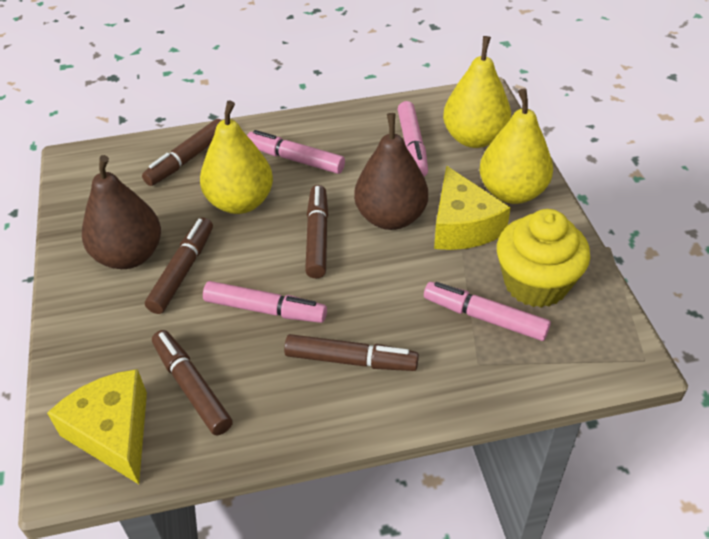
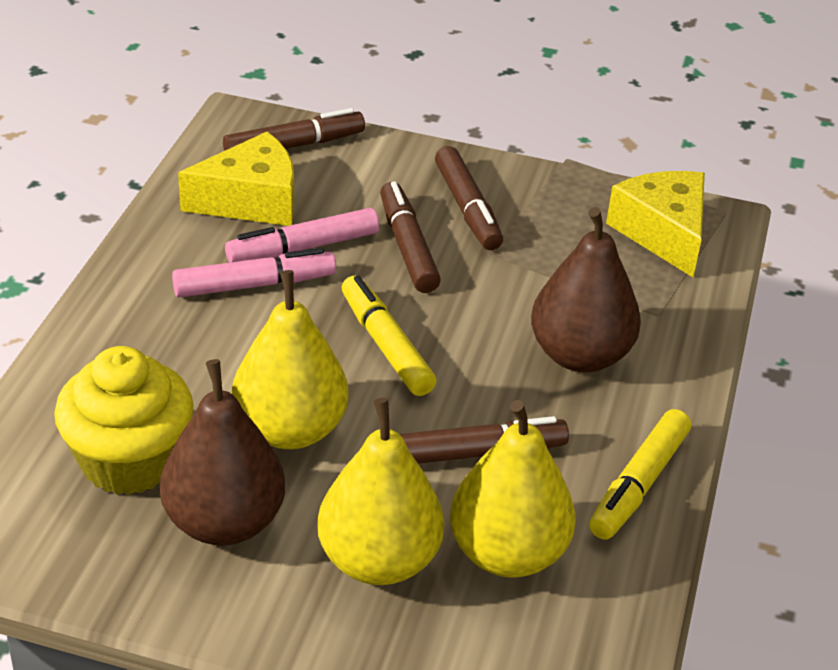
brown marker: 5 -> 4
pink marker: 4 -> 2
yellow marker: 0 -> 2

